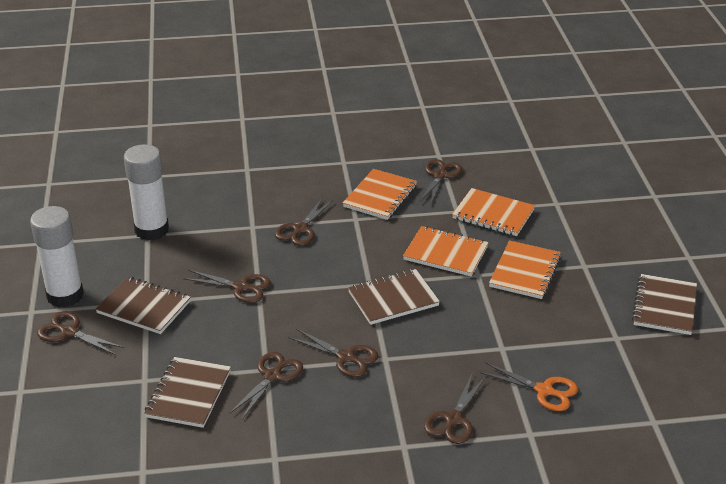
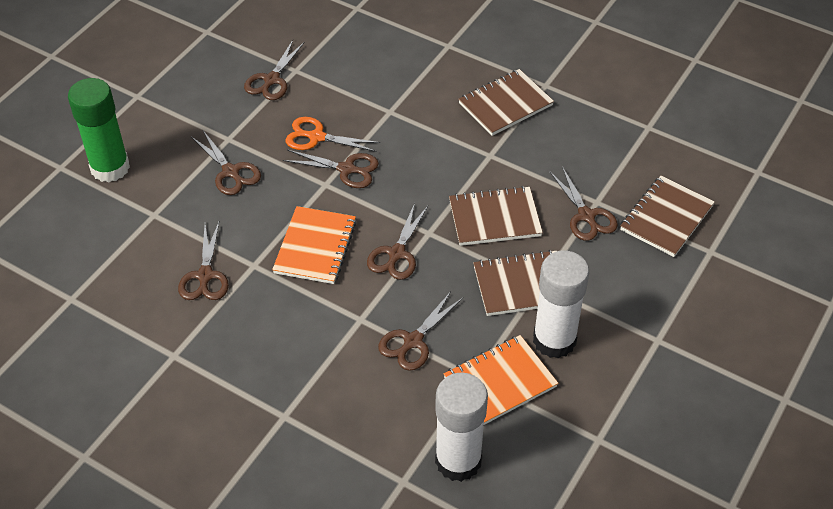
green glue stick: 0 -> 1
orange notebook: 4 -> 2

